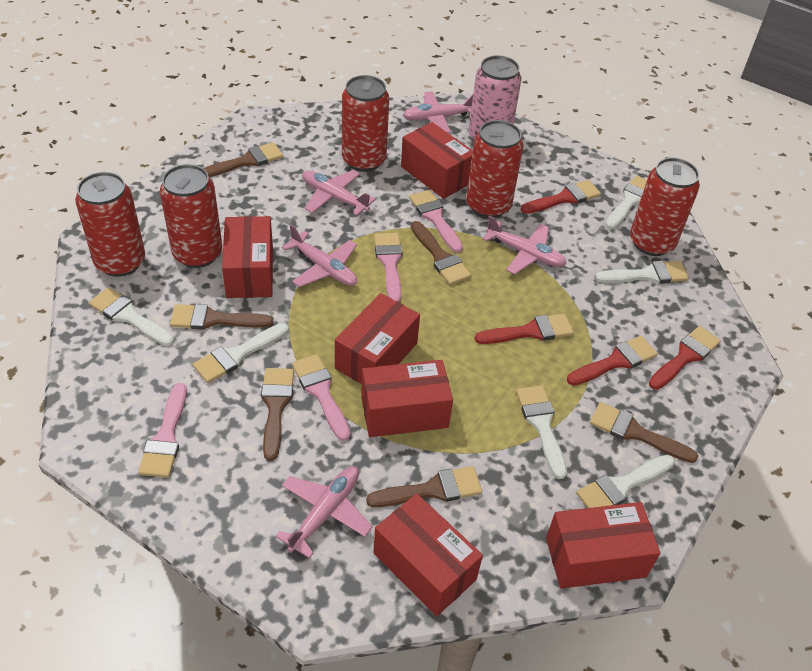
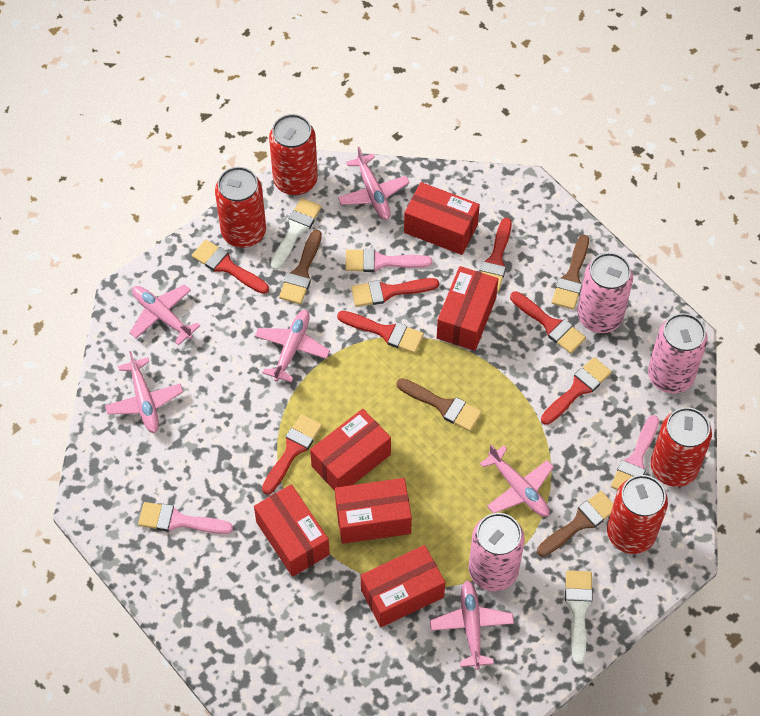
brown brush: 6 -> 4
pink brush: 4 -> 3
pink can: 1 -> 3
pink plane: 5 -> 6
red brush: 4 -> 7
red can: 5 -> 4
white brush: 6 -> 2

